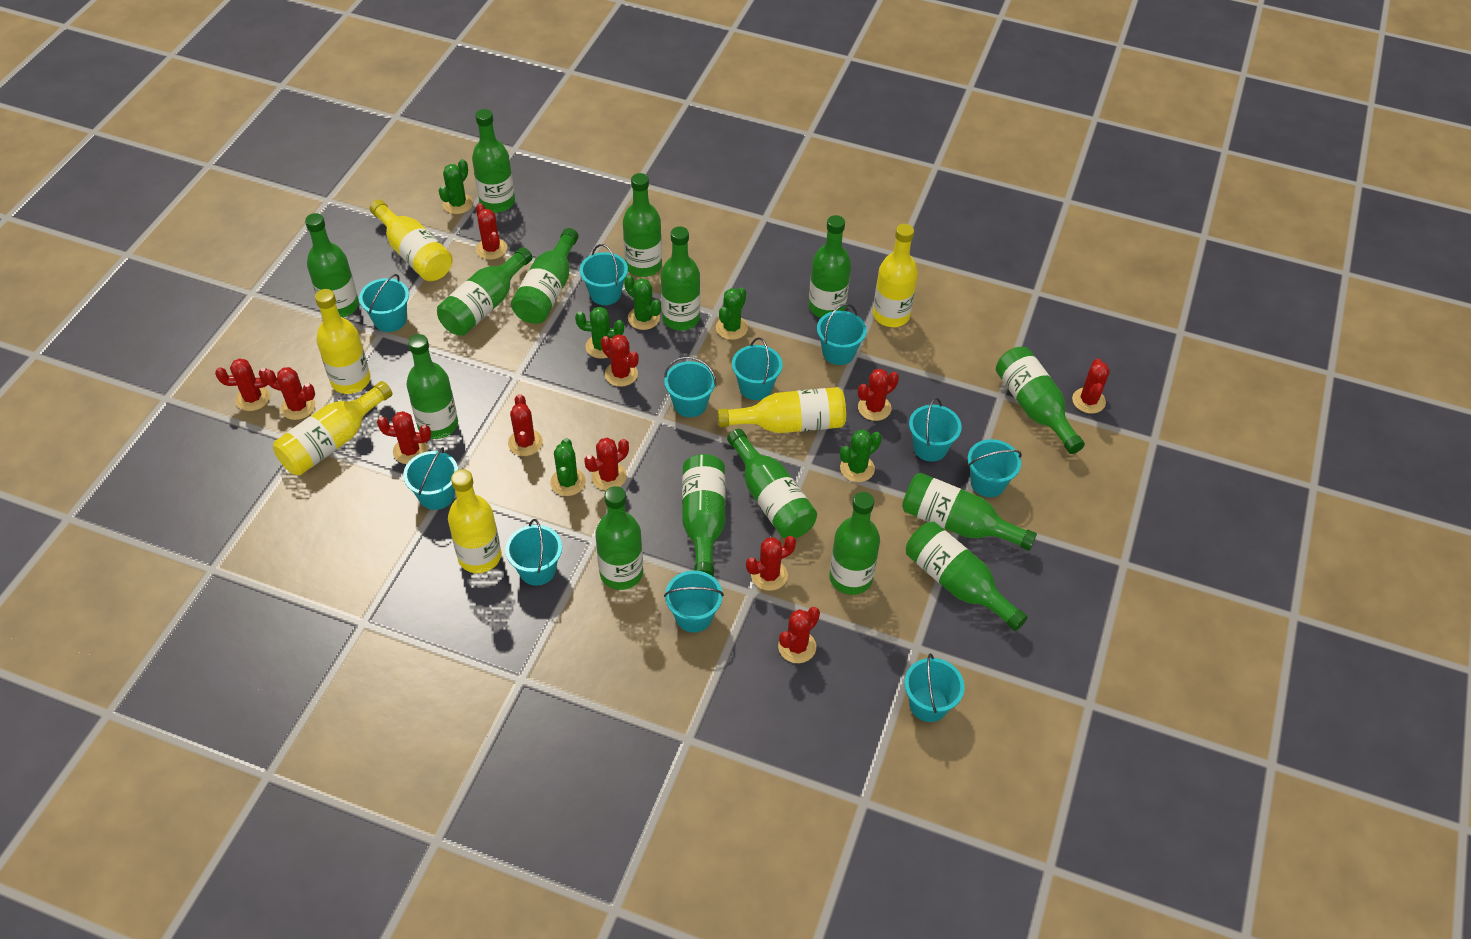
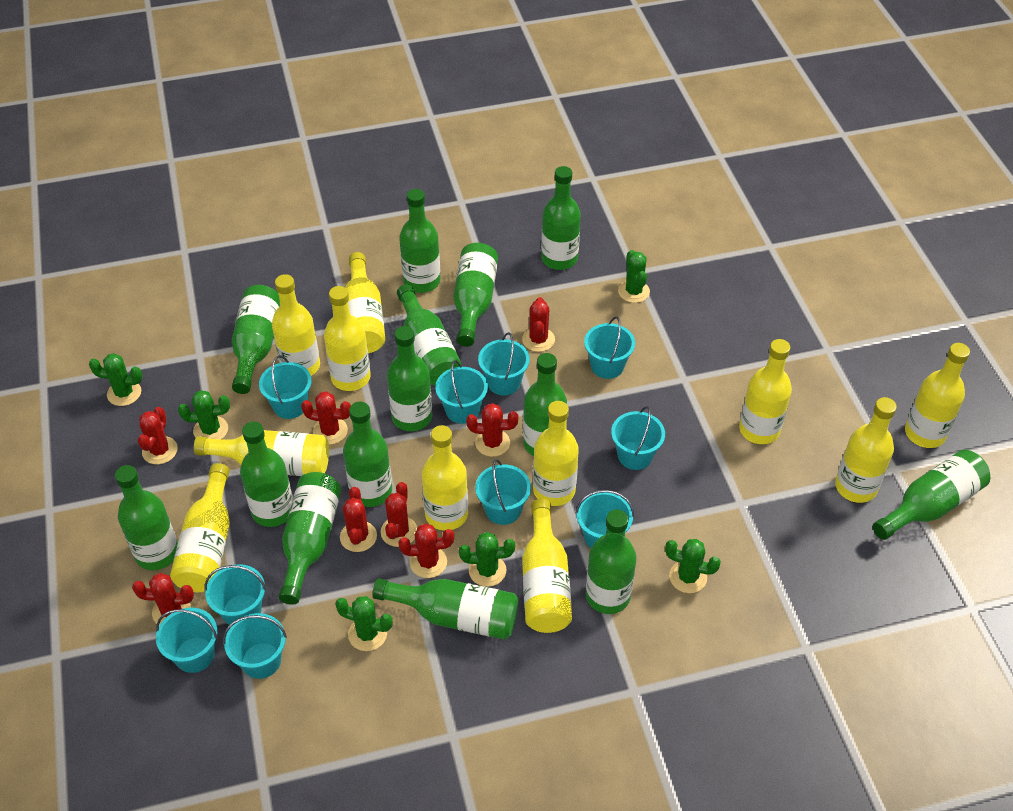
green bottle: 15 -> 14
red cactus: 11 -> 8
turquoise bucket: 11 -> 10
yellow bottle: 6 -> 11

